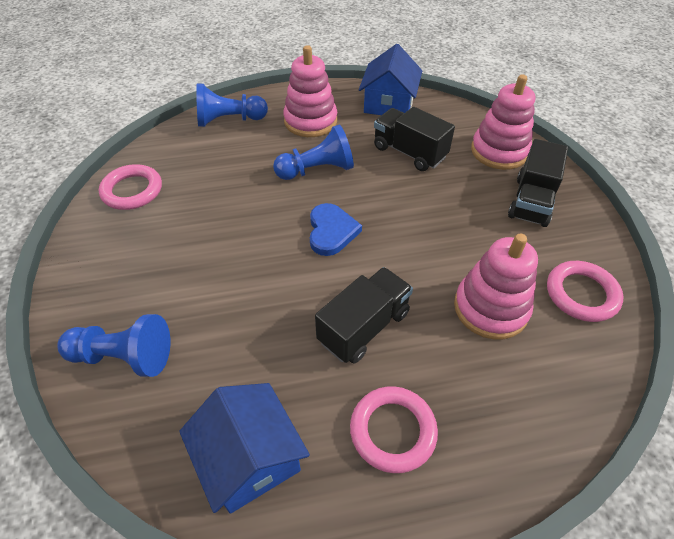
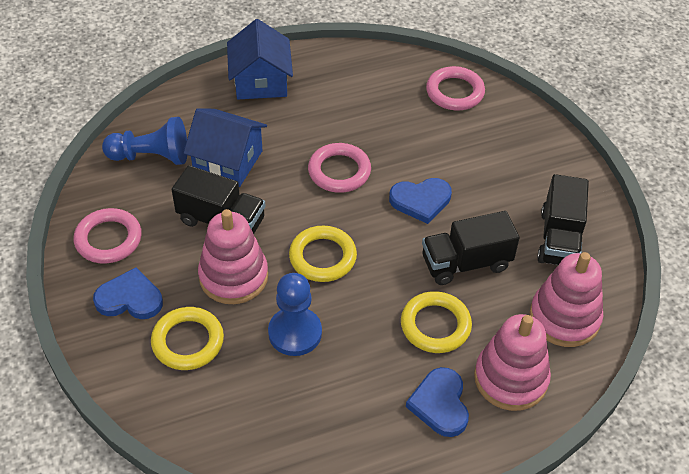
blue heart: 1 -> 3
blue pawn: 3 -> 2
yellow ring: 0 -> 3

